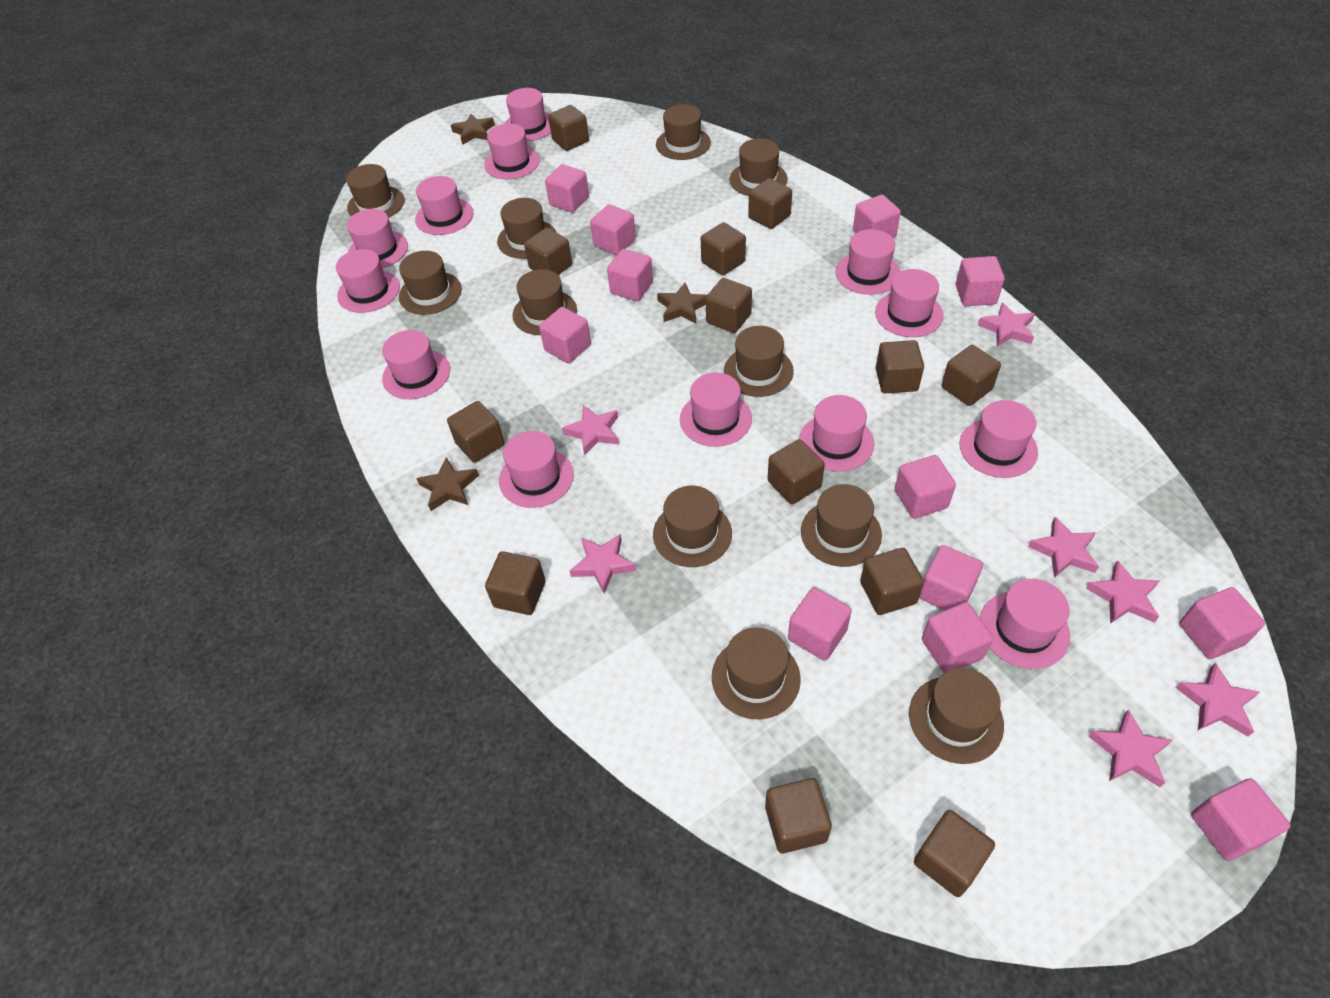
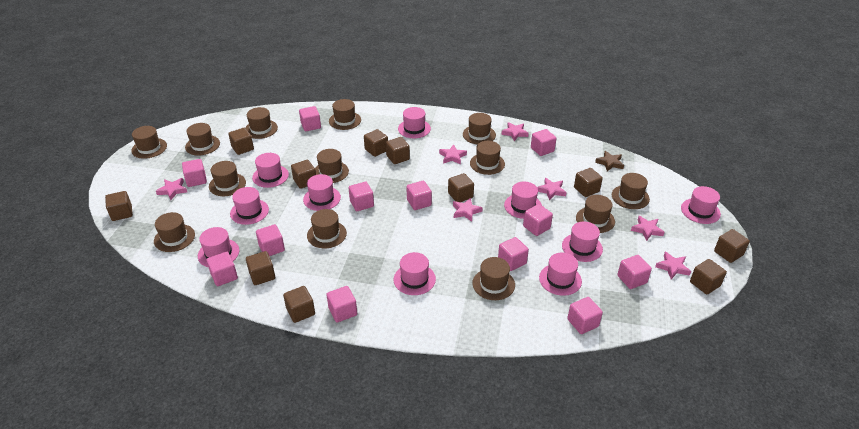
brown cube: 13 -> 11
brown hat: 11 -> 13
brown star: 3 -> 1
pink hat: 13 -> 10

